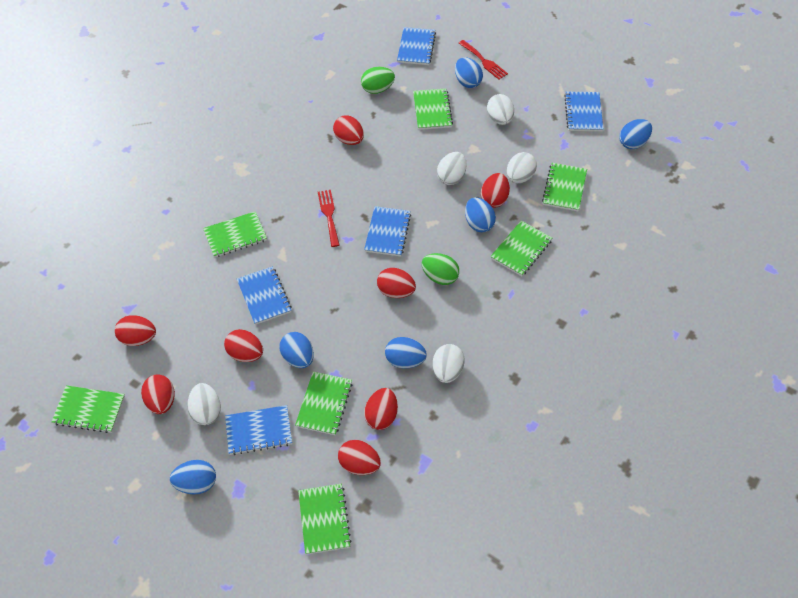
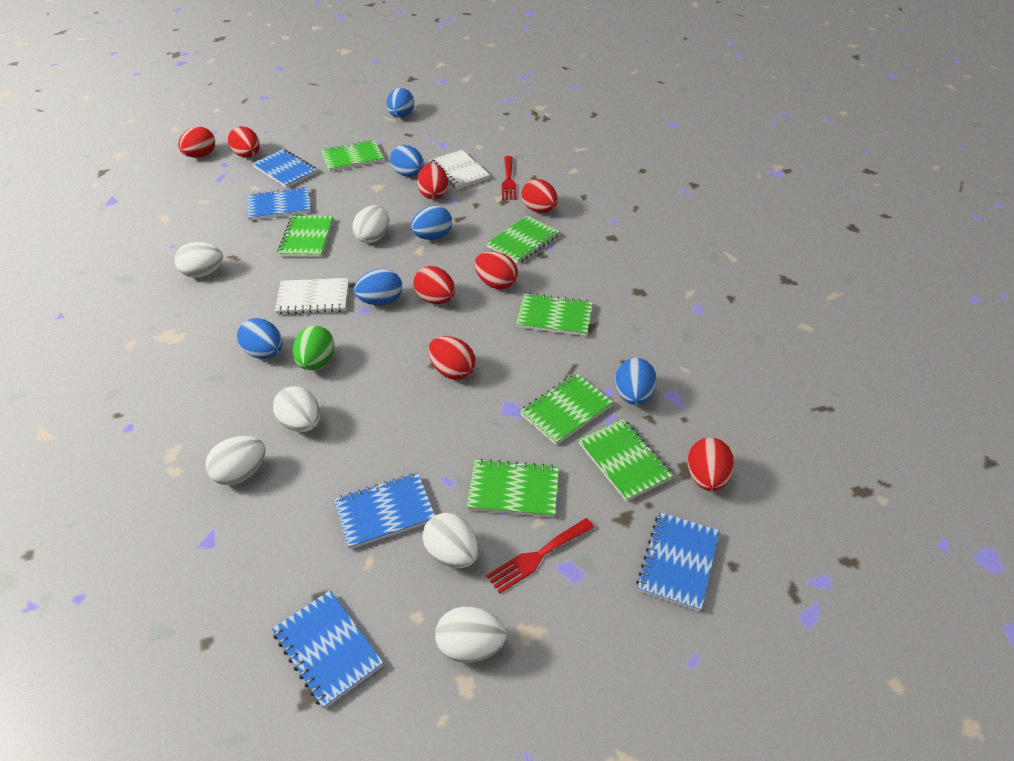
green egg: 2 -> 1
white egg: 5 -> 6
white notebook: 0 -> 2

